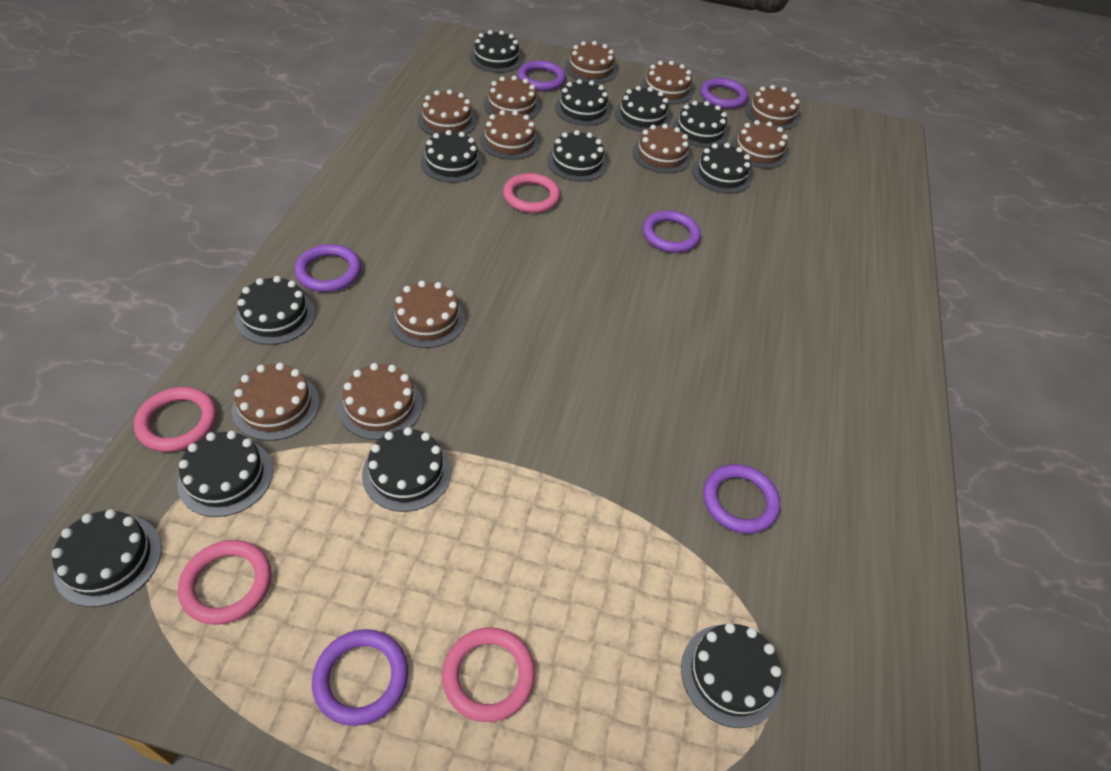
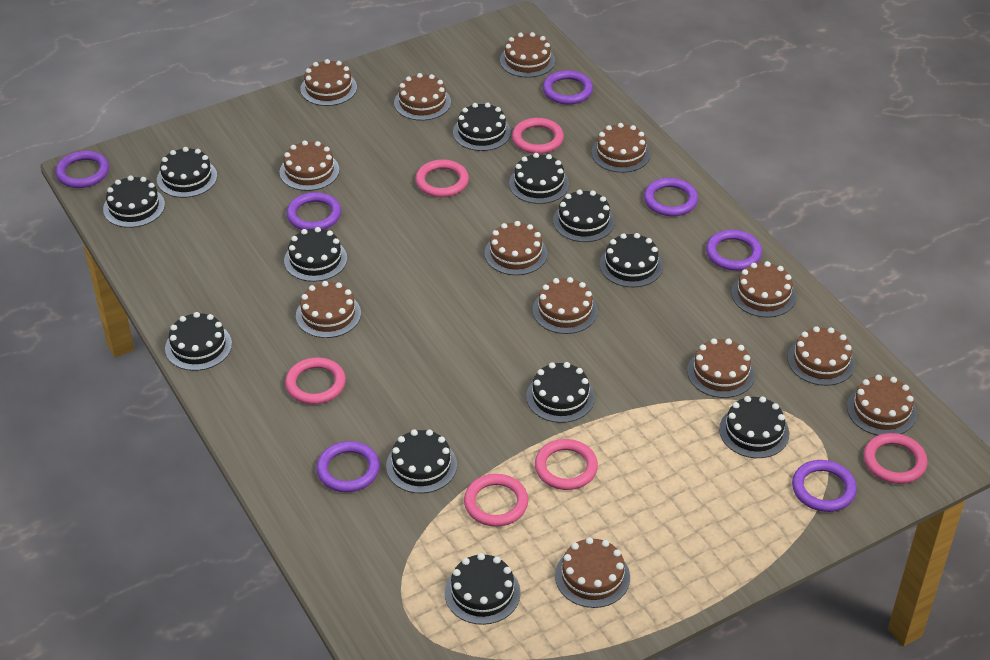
brown cake: 11 -> 13
pink ring: 4 -> 6
purple ring: 6 -> 7

